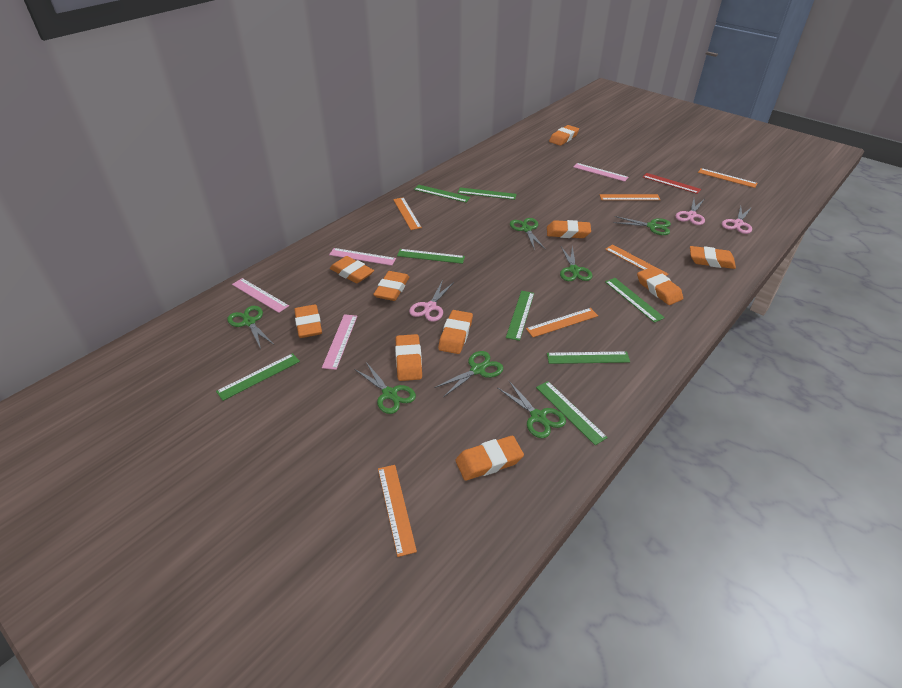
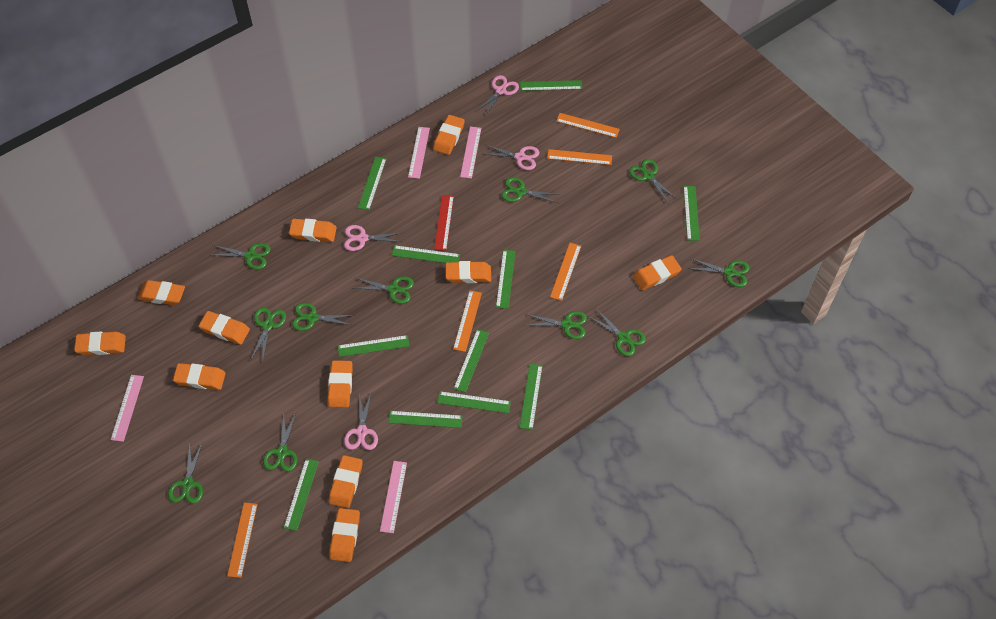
green ruler: 8 -> 11
green scissors: 7 -> 11
orange eraser: 10 -> 11
orange ruler: 6 -> 5
pink scissors: 3 -> 4

